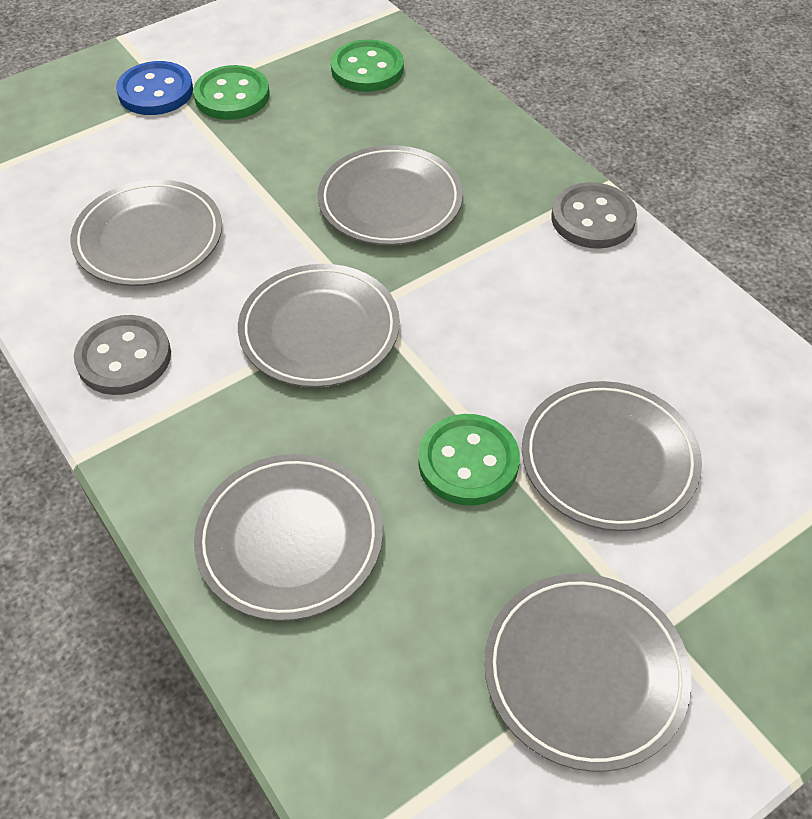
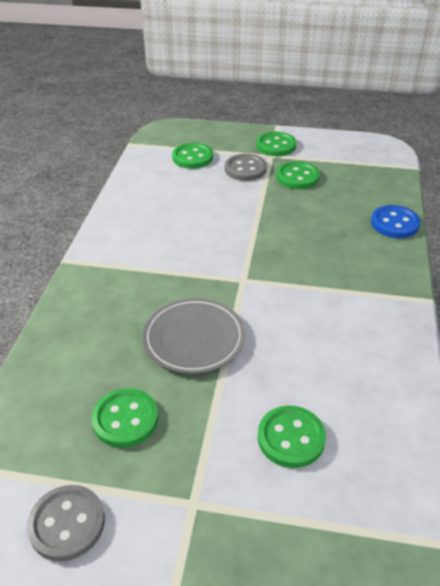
green button: 3 -> 5
grey plate: 6 -> 1

